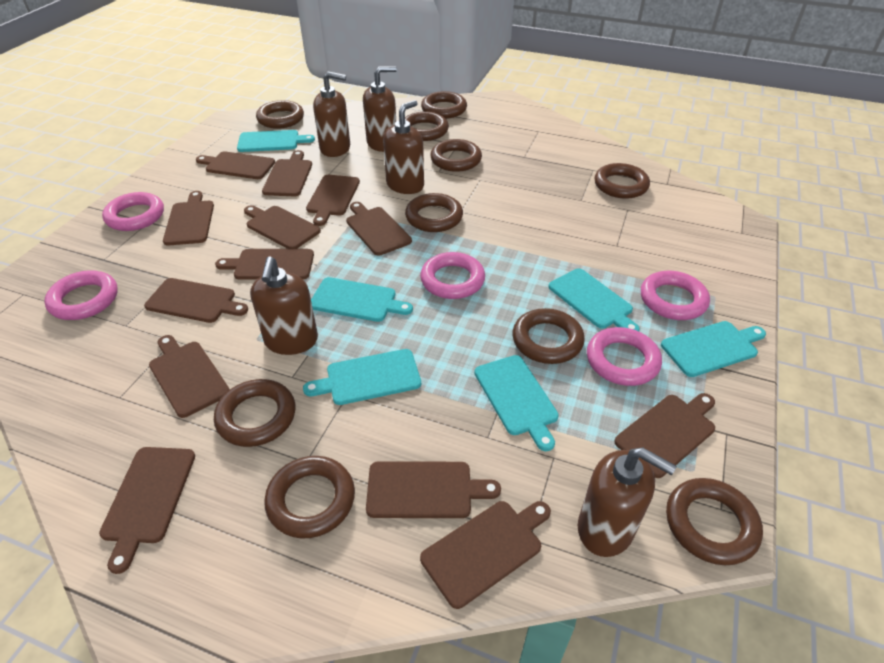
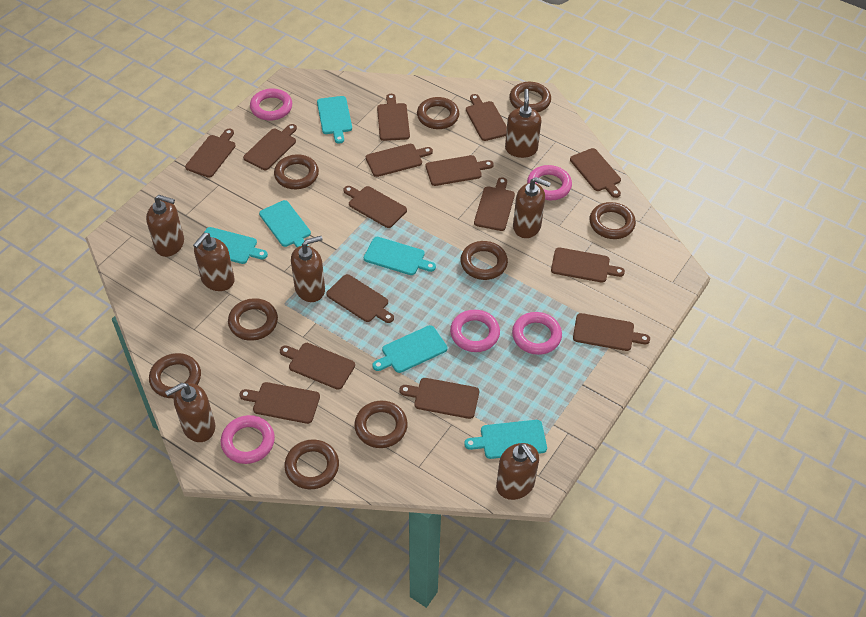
brown cutting board: 13 -> 15
brown ring: 10 -> 9
brown soap dispenser: 5 -> 7

